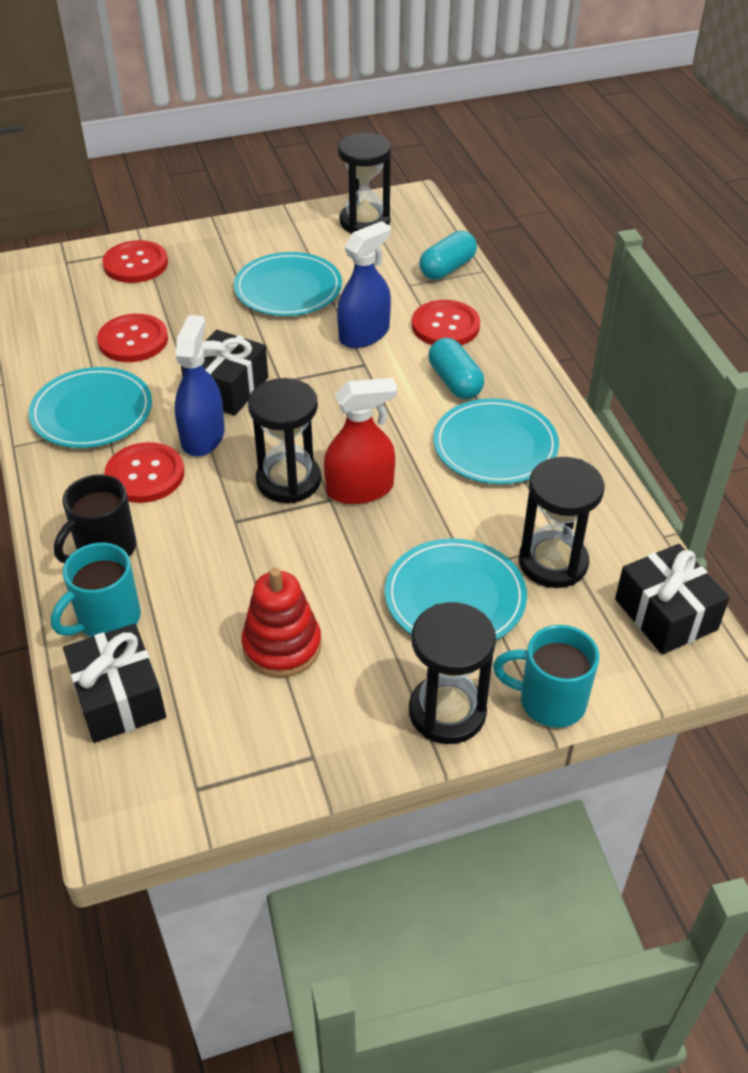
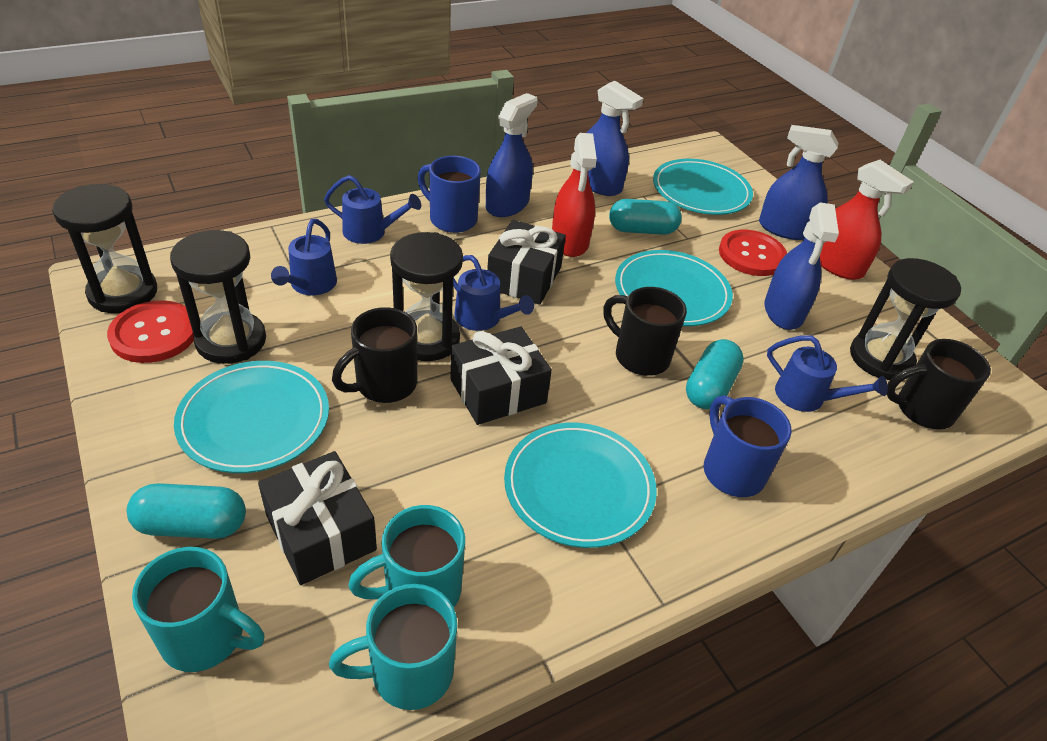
black mug: 1 -> 3
blue mug: 0 -> 2
blue spray bottle: 2 -> 4
blue watering can: 0 -> 4
red button: 4 -> 2
red spray bottle: 1 -> 2
red stacking toy: 1 -> 0
turquoise capsule: 2 -> 3
turquoise mug: 2 -> 3

